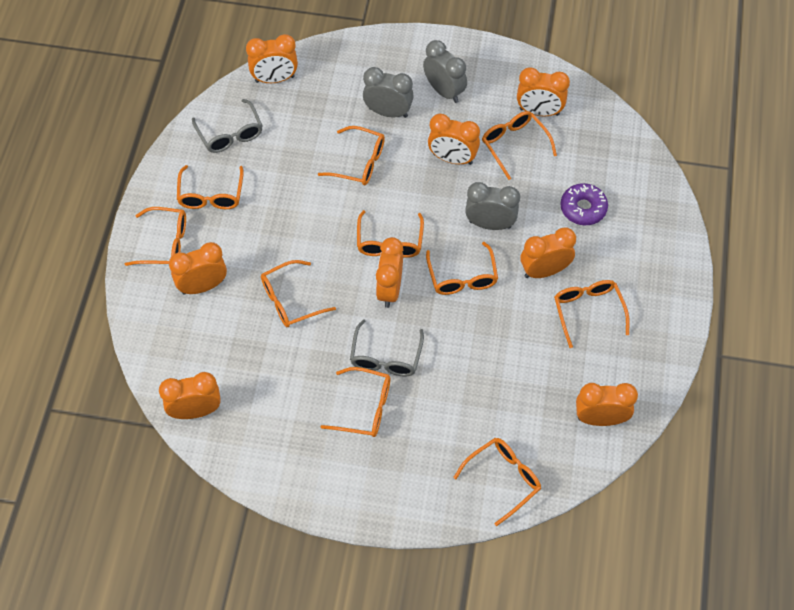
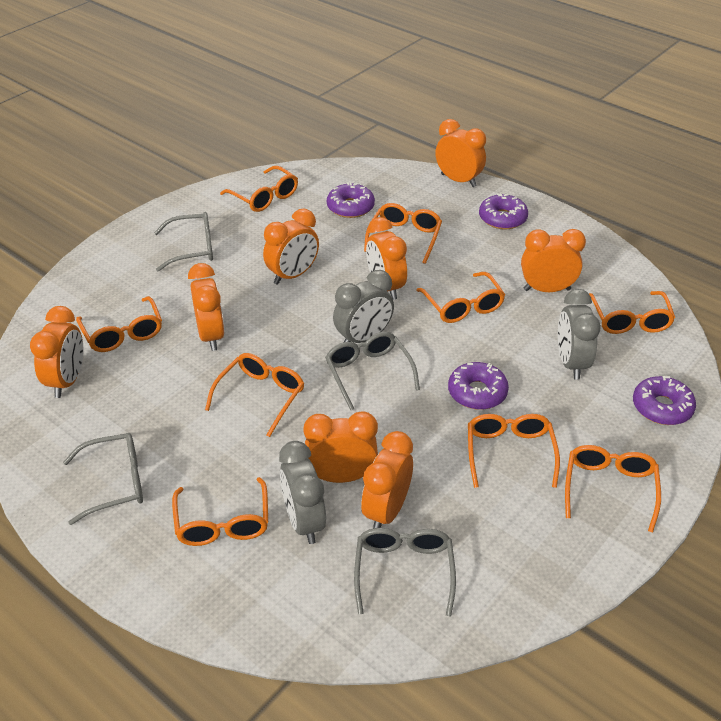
grey glasses: 2 -> 4
orange glasses: 10 -> 9
purple donut: 1 -> 4

